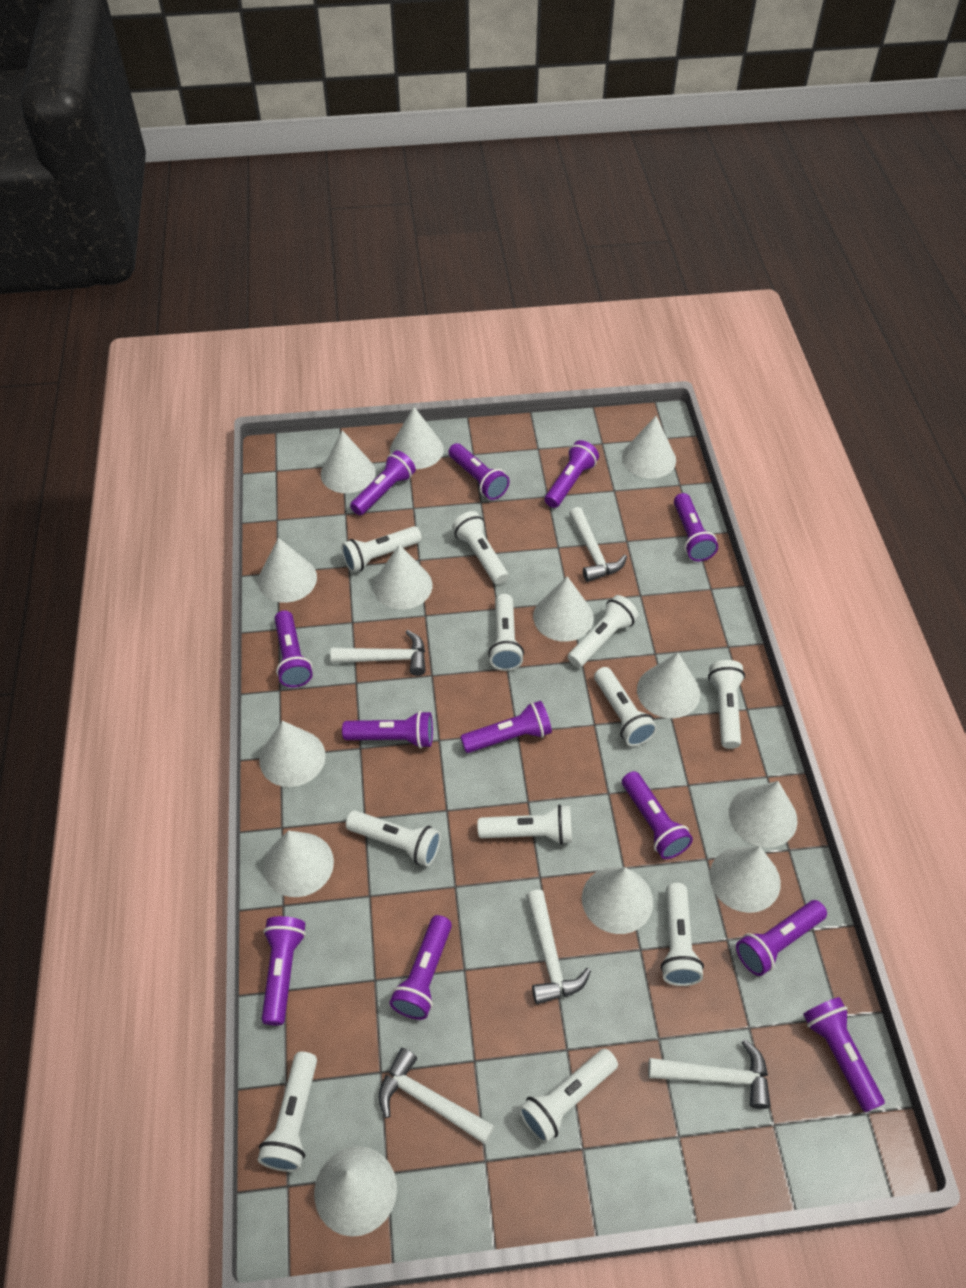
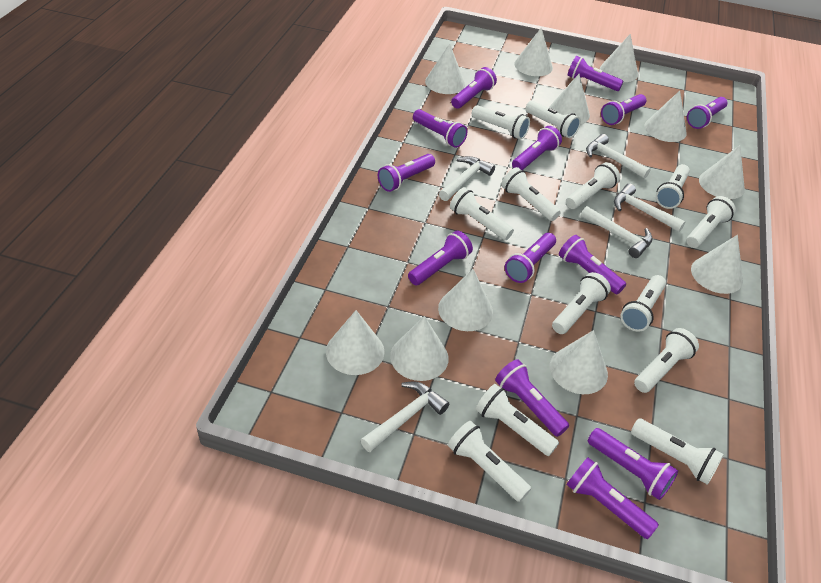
purple flashlight: 12 -> 13
white cone: 13 -> 11
white flashlight: 11 -> 13

